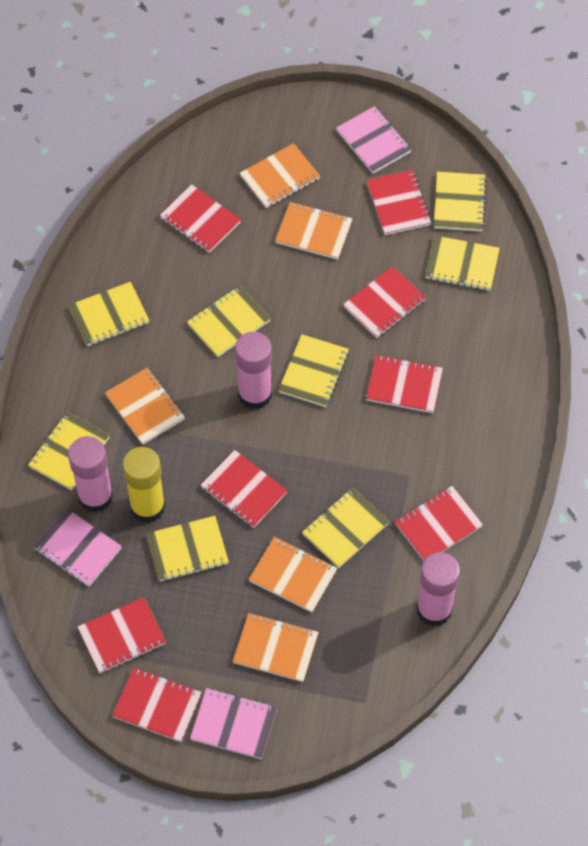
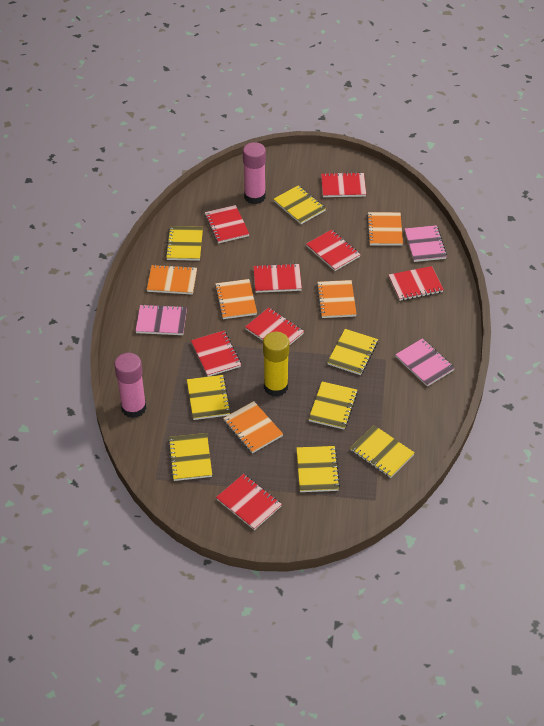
pink glue stick: 3 -> 2

